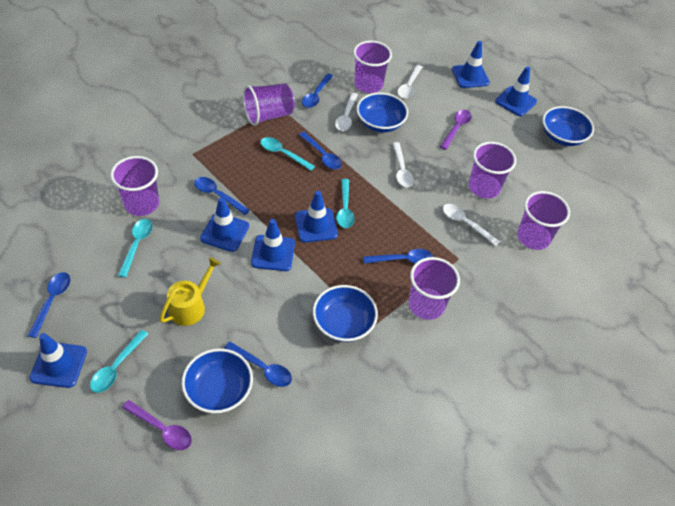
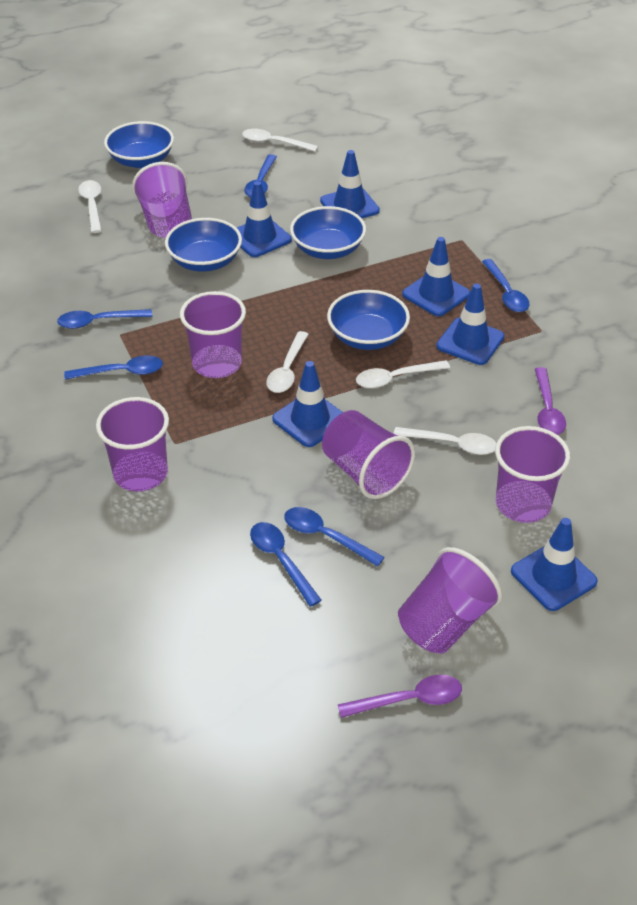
turquoise spoon: 4 -> 0
white spoon: 4 -> 5
yellow watering can: 1 -> 0

